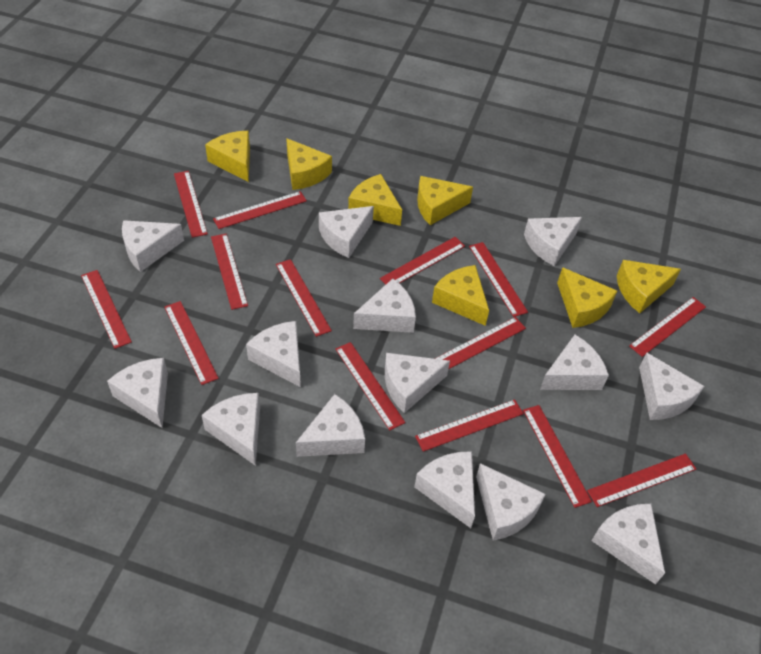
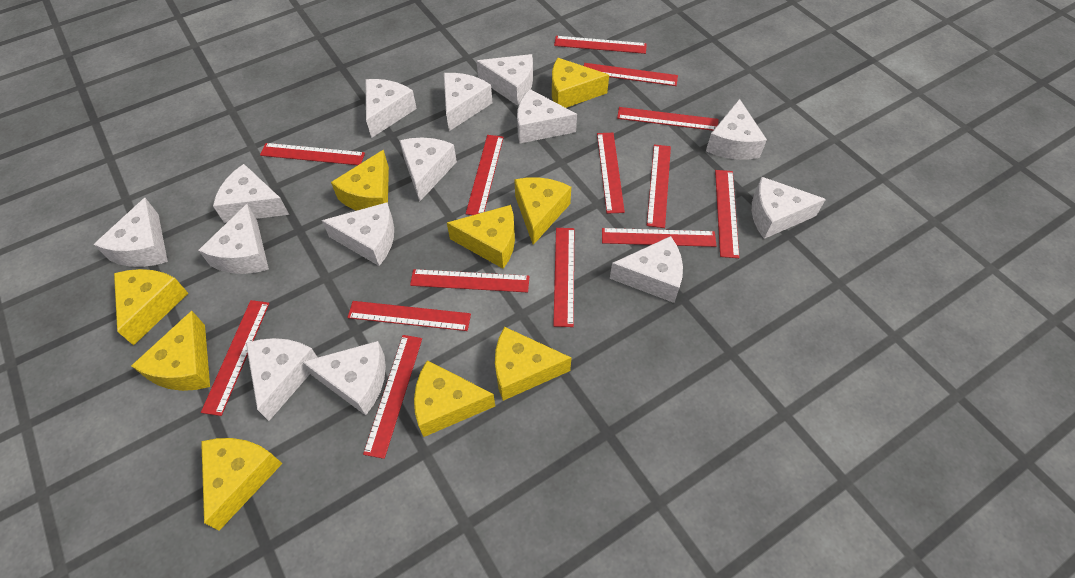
yellow cheese: 7 -> 9

